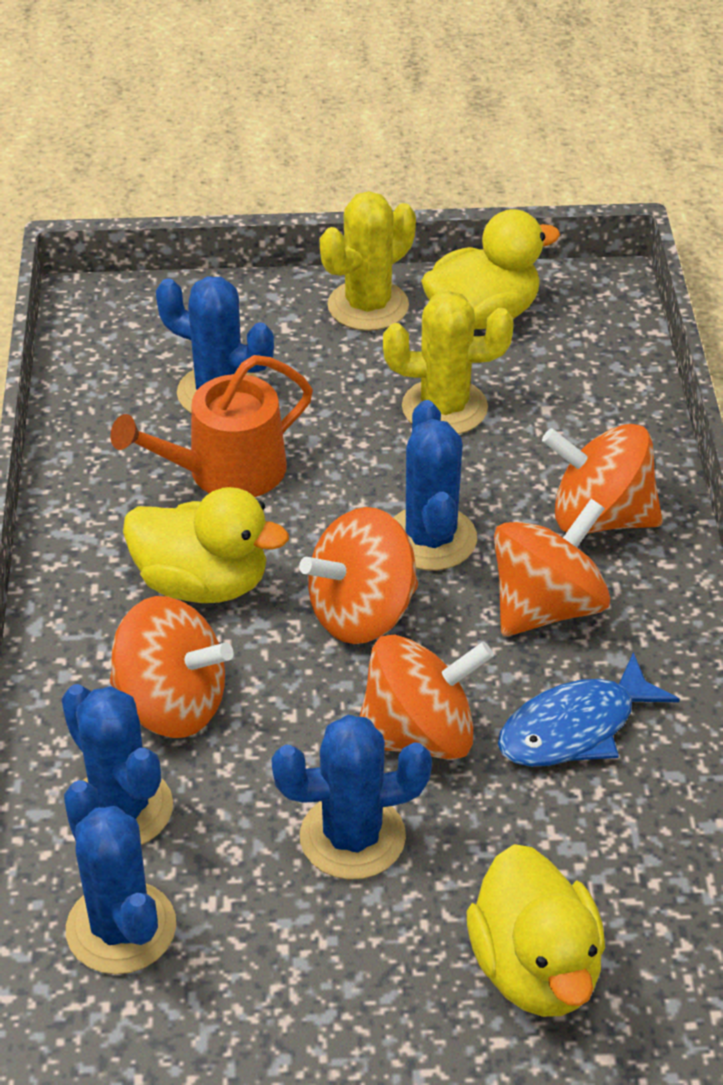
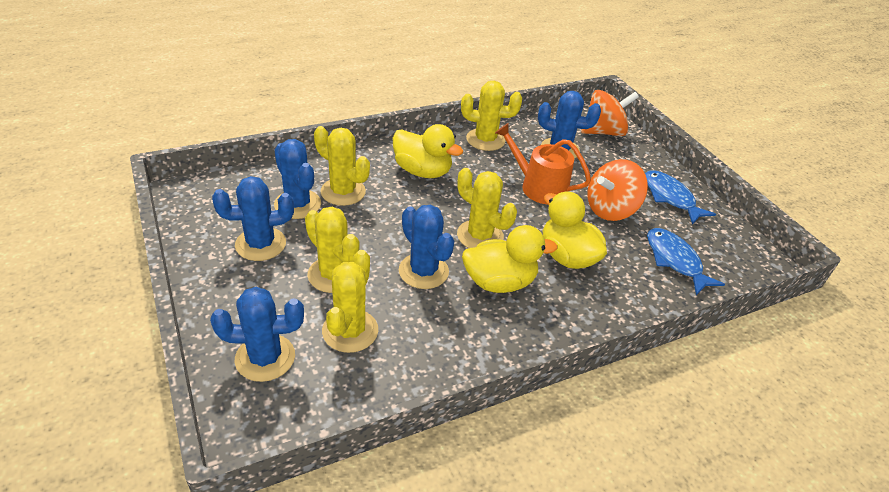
blue fish: 1 -> 2
orange spinning top: 5 -> 2
yellow cactus: 2 -> 5

